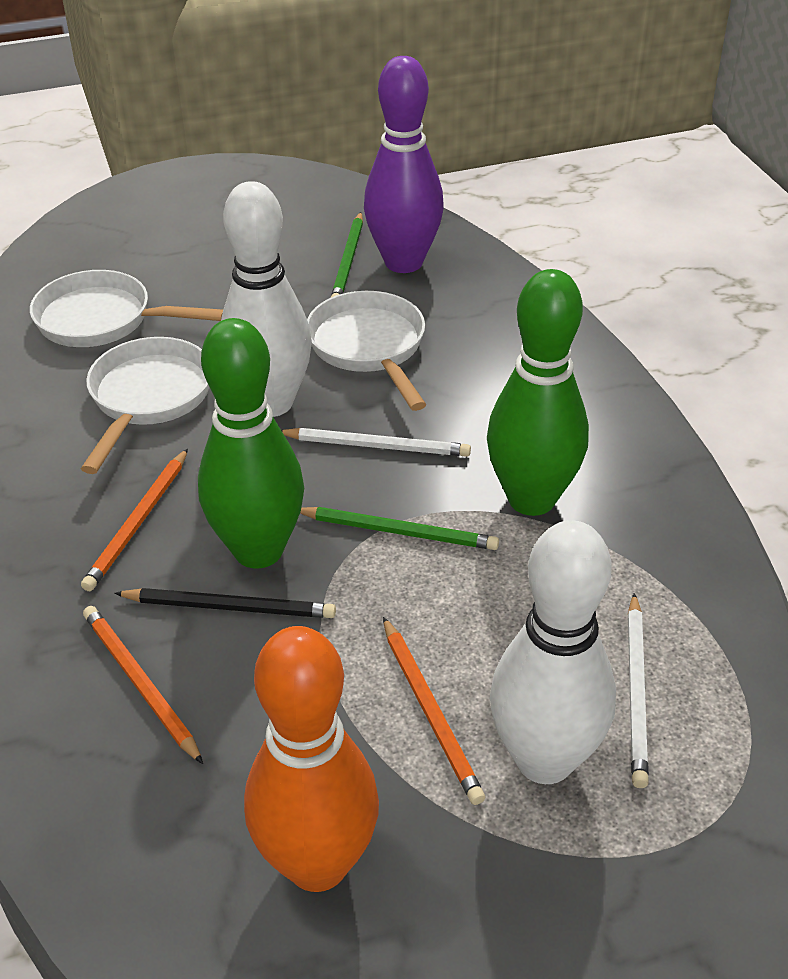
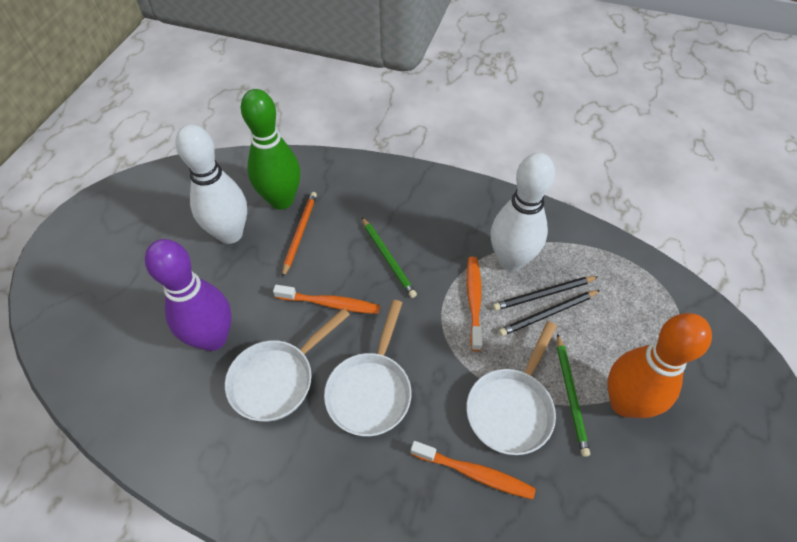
black pencil: 1 -> 2
green bowling pin: 2 -> 1
orange pencil: 3 -> 1
orange toothbrush: 0 -> 3
white pencil: 2 -> 0

